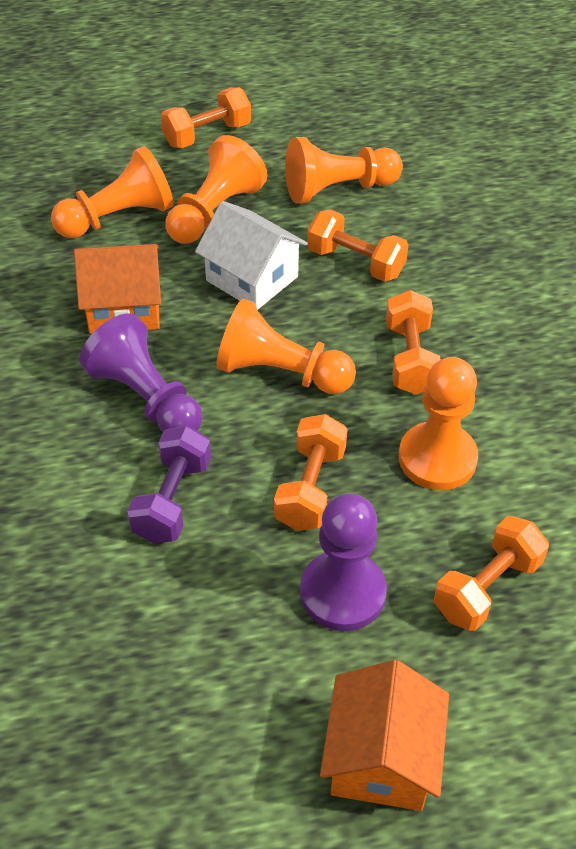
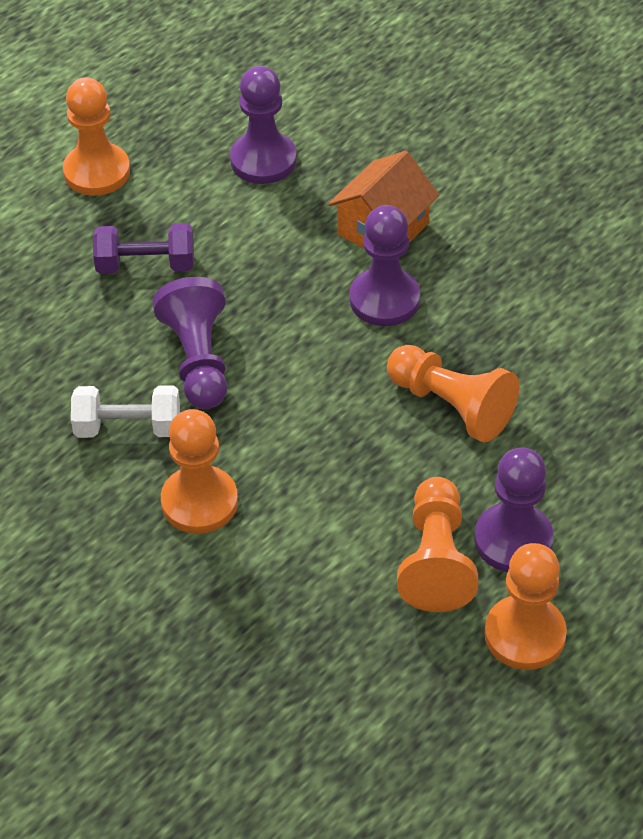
orange dumbbell: 5 -> 0
orange house: 2 -> 1
purple pawn: 2 -> 4
white dumbbell: 0 -> 1
white house: 1 -> 0

